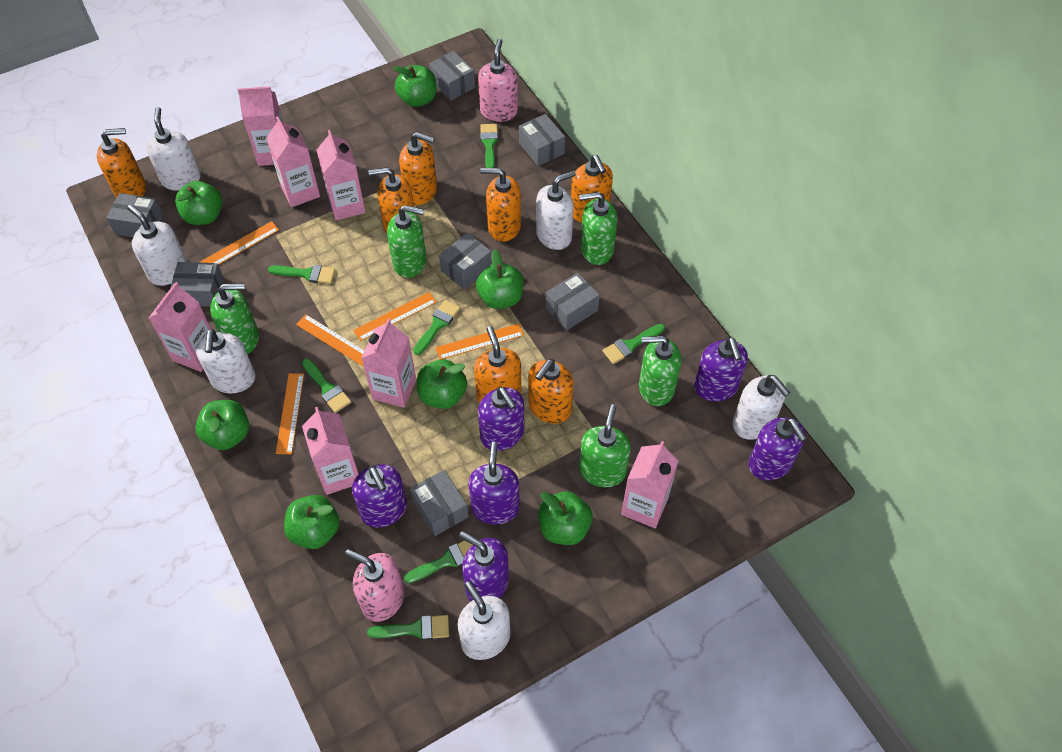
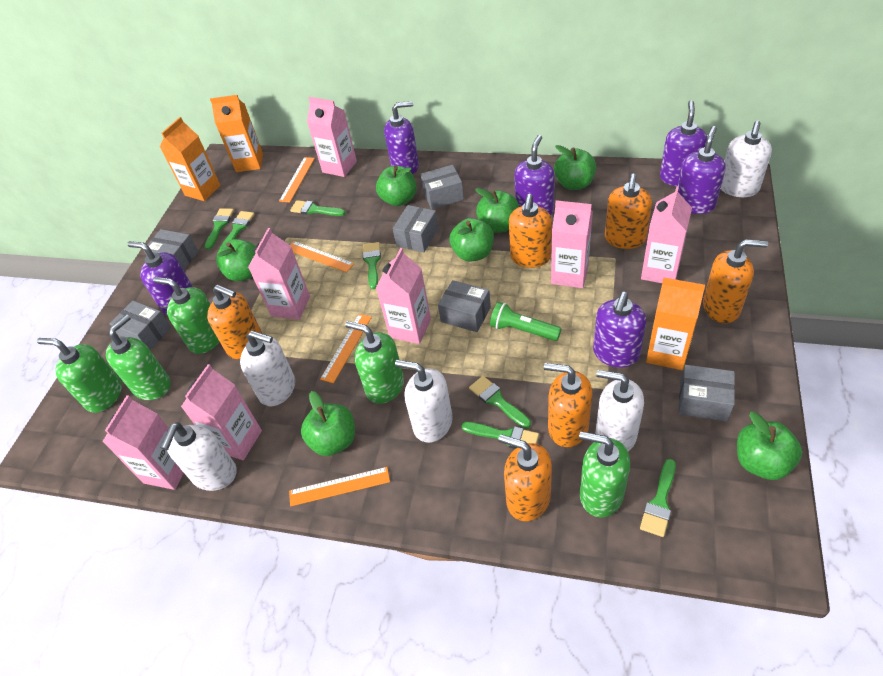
green flashlight: 0 -> 1
grey box: 7 -> 6
orange carton: 0 -> 3
orange ruler: 5 -> 4
orange soap dispenser: 7 -> 6
pink soap dispenser: 2 -> 0
white soap dispenser: 6 -> 5

